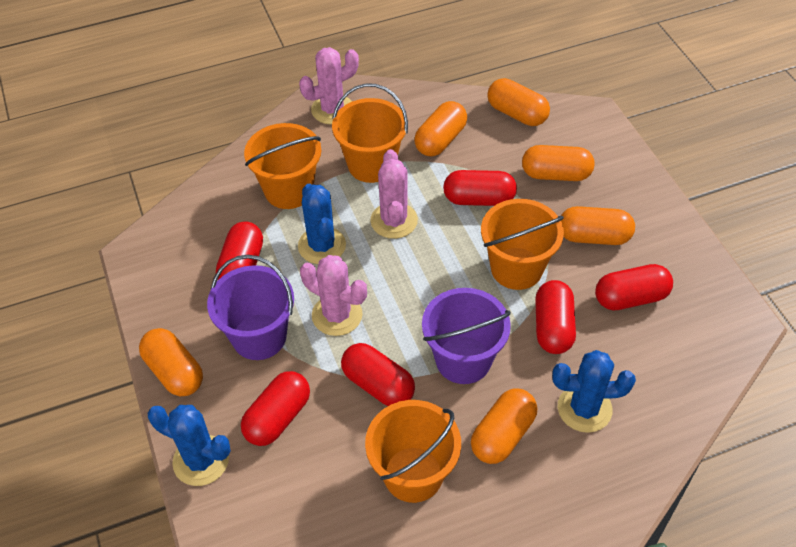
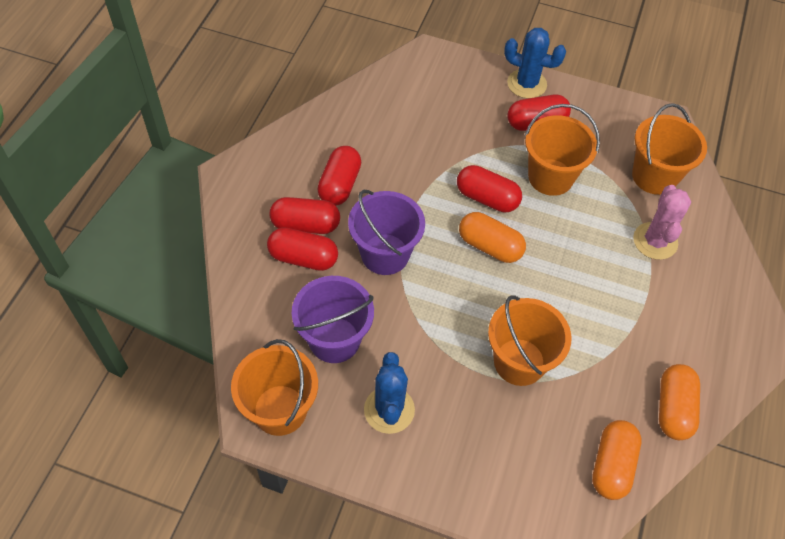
blue cactus: 3 -> 2
orange capsule: 6 -> 3
pink cactus: 3 -> 1
red capsule: 6 -> 5

